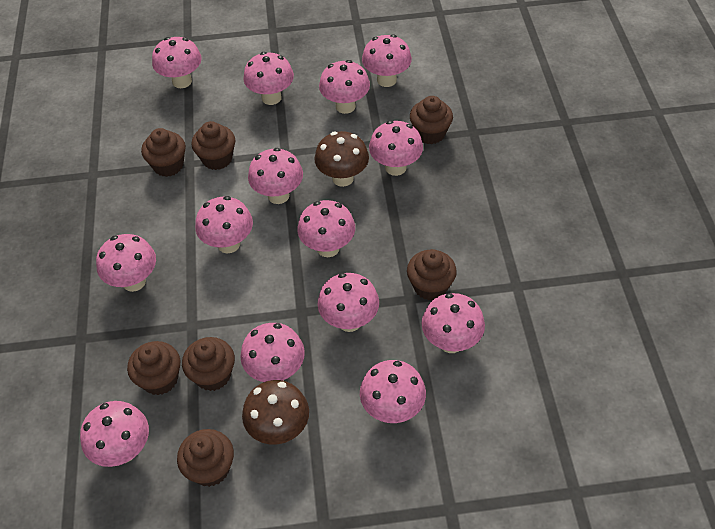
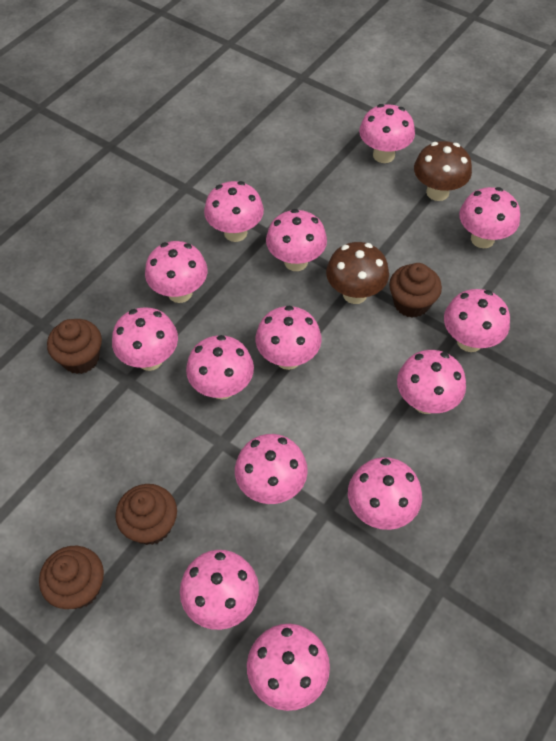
brown cupcake: 7 -> 4

